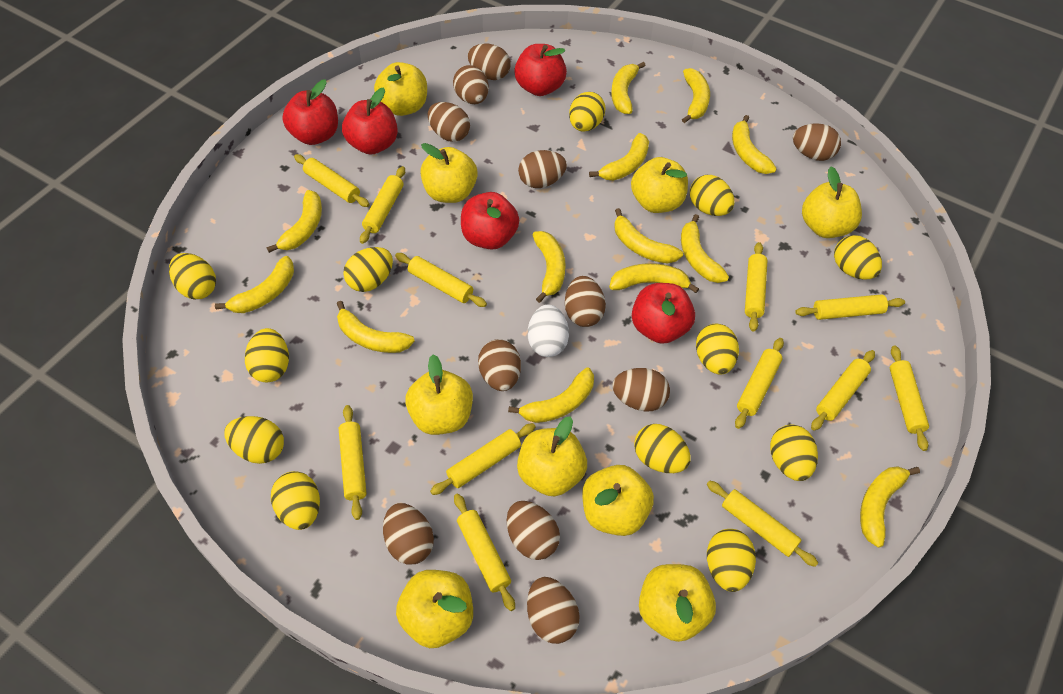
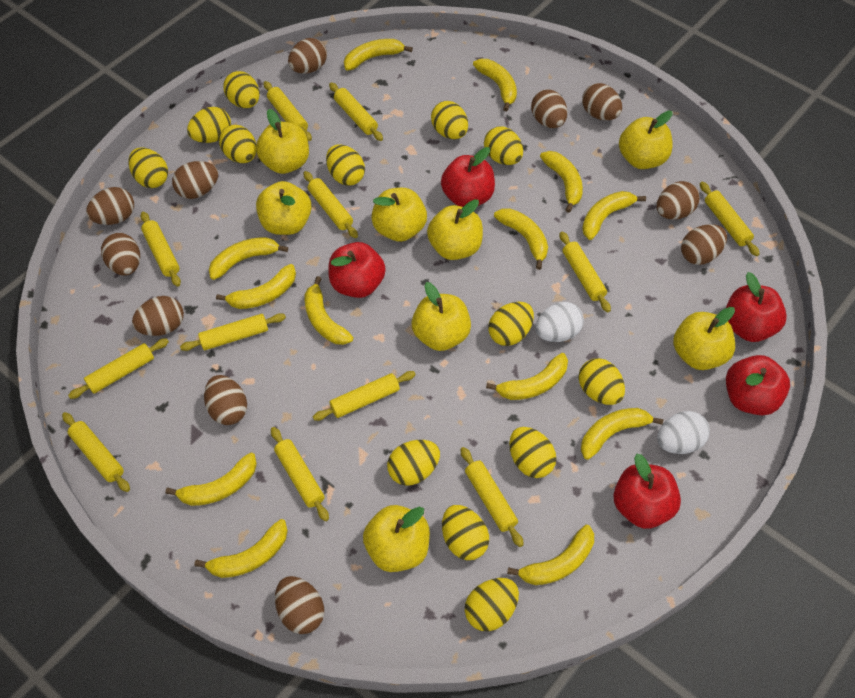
white egg: 1 -> 2
yellow apple: 9 -> 8
yellow egg: 12 -> 13

